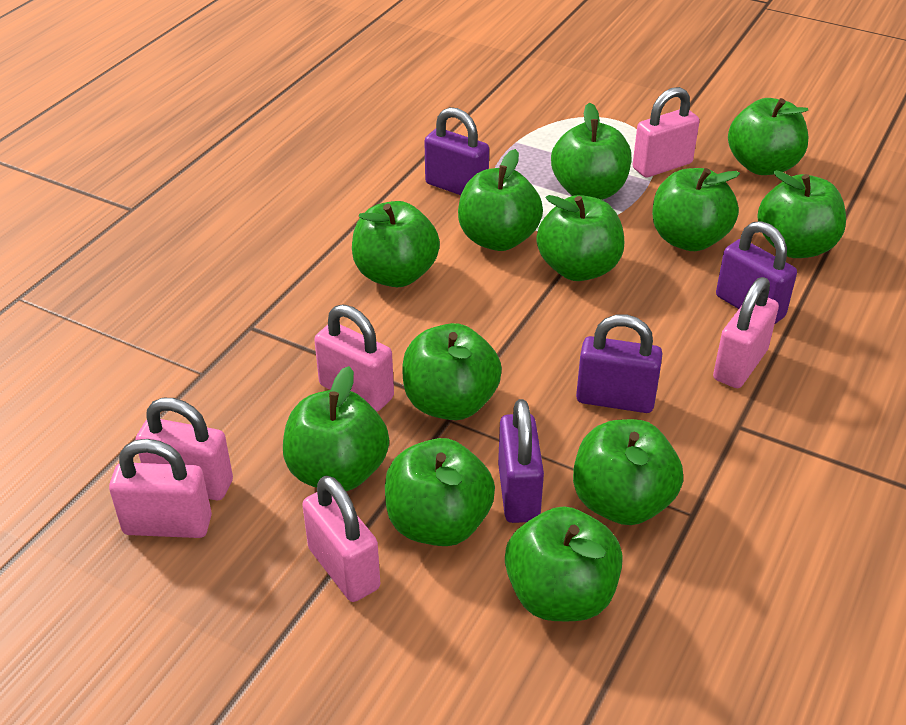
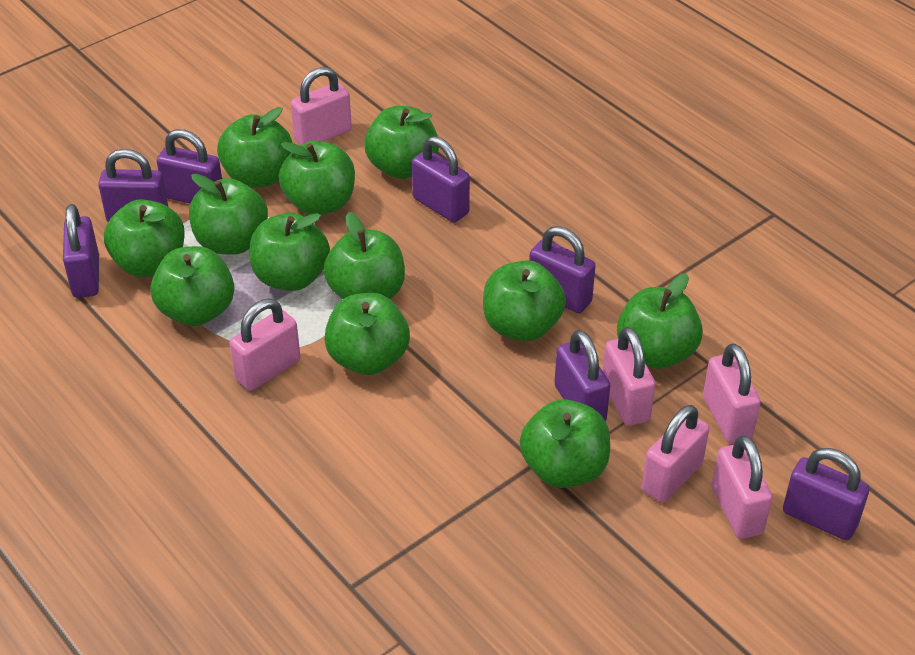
purple padlock: 4 -> 7

